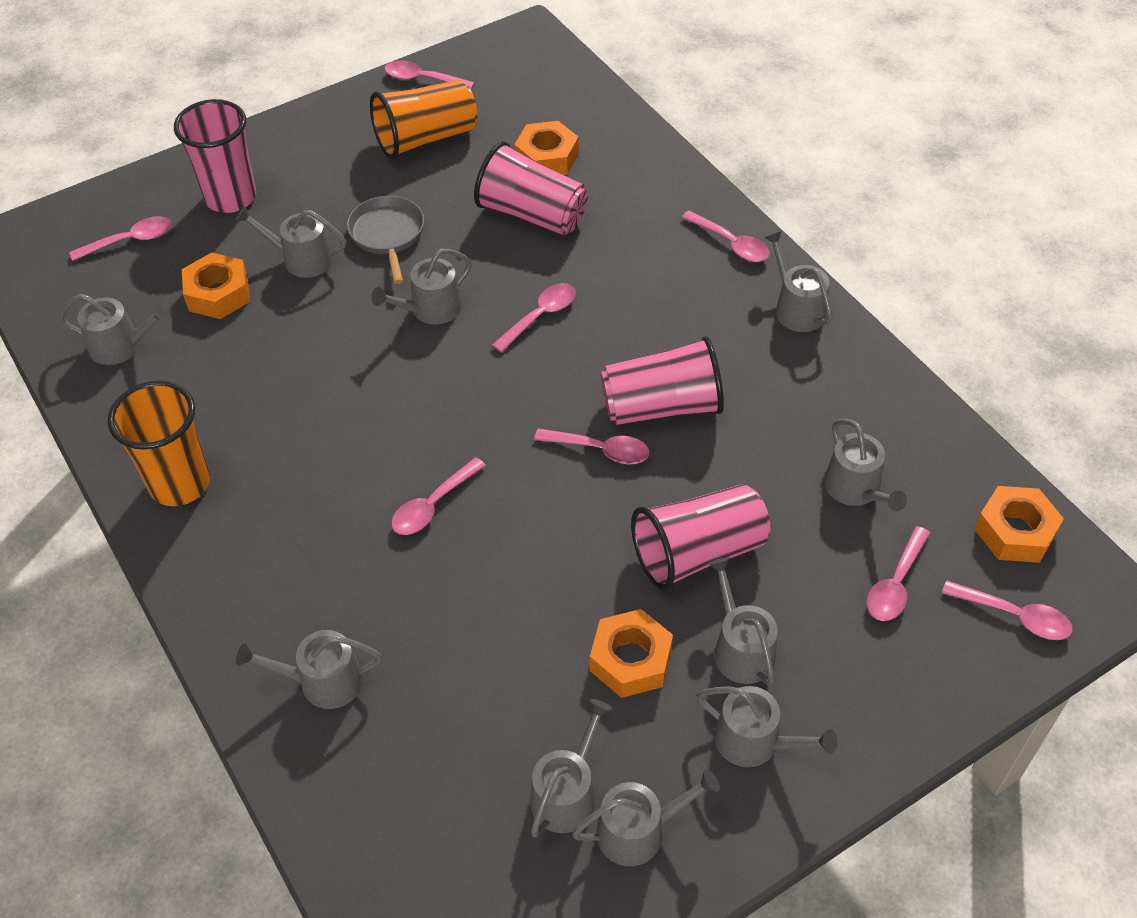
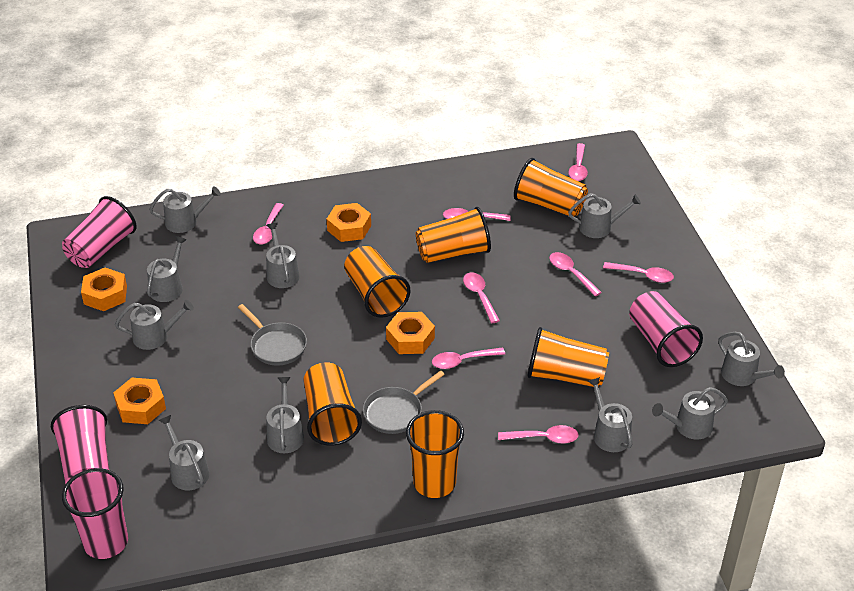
grey pan: 1 -> 2
orange cup: 2 -> 6

